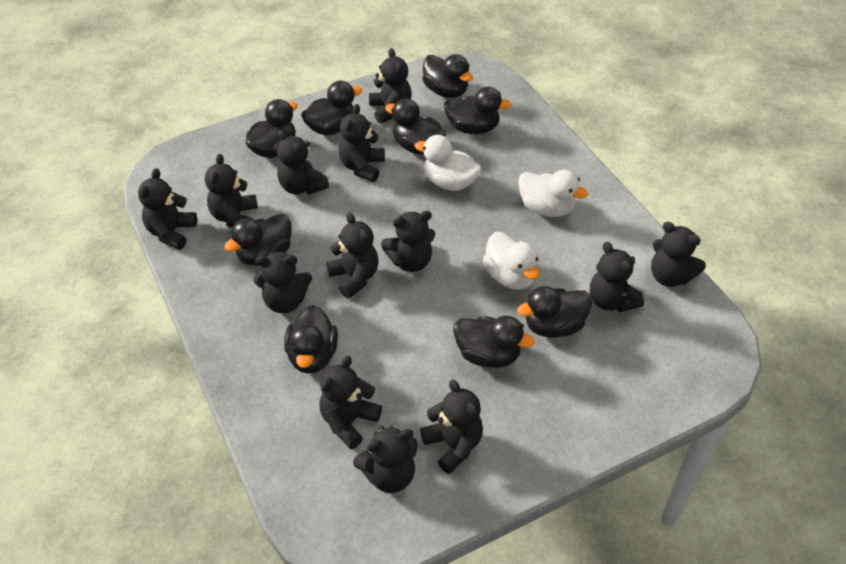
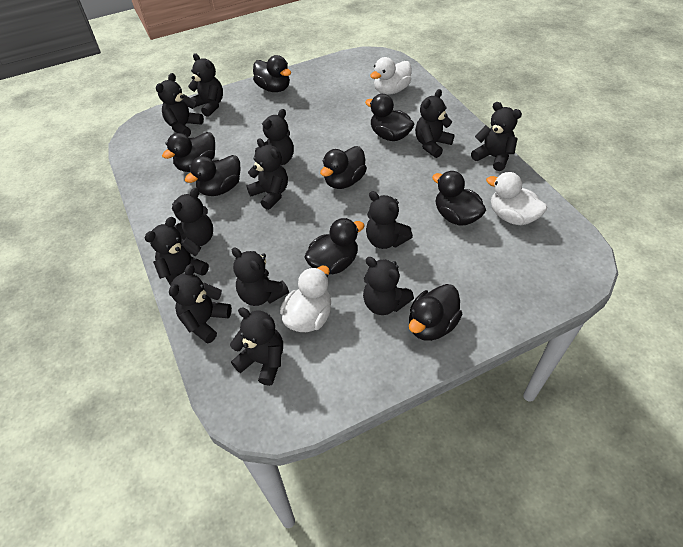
black duck: 9 -> 8

